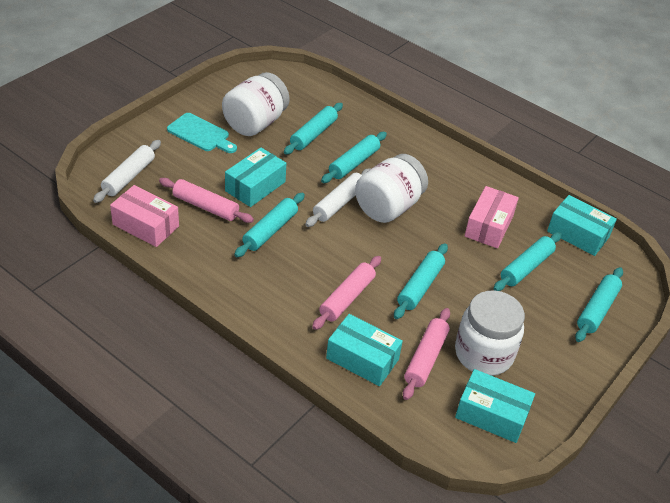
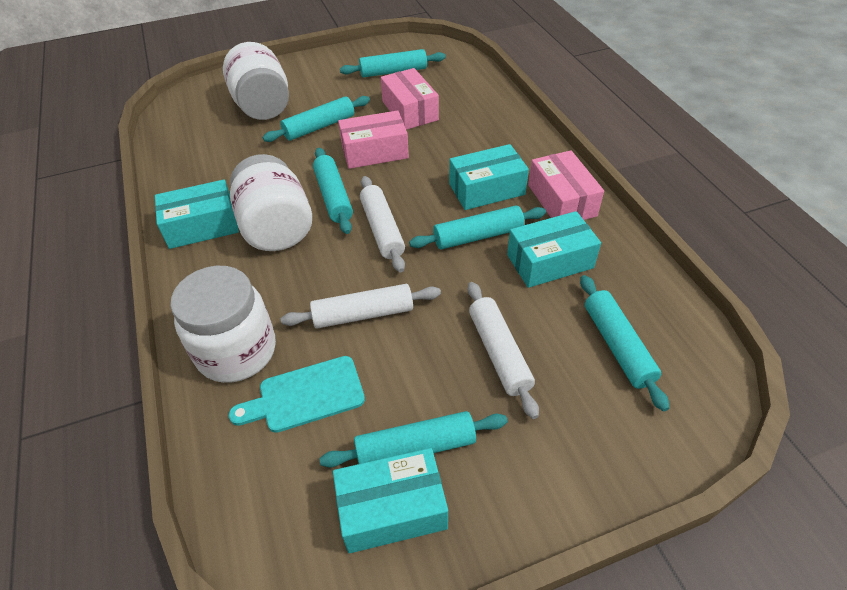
pink box: 2 -> 3
pink rolling pin: 3 -> 0
white rolling pin: 2 -> 3

